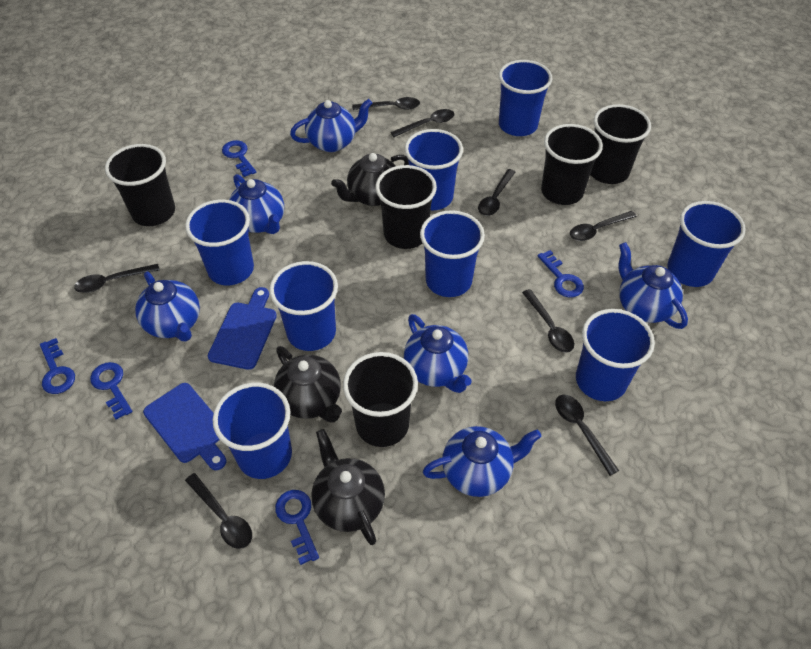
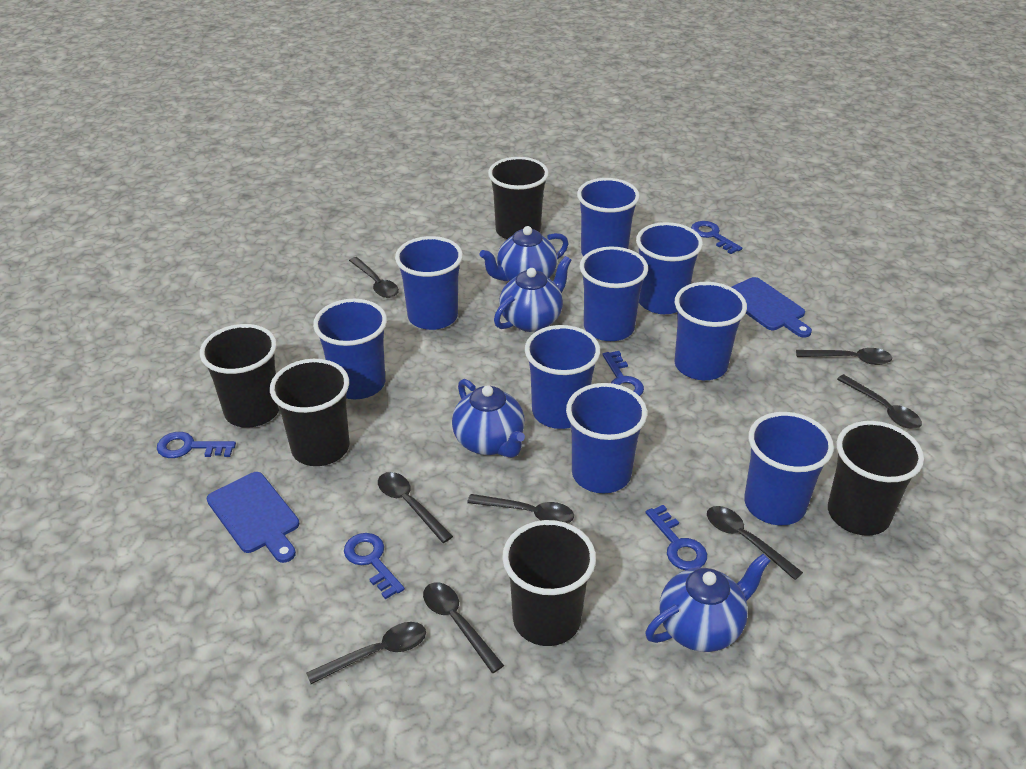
black teapot: 3 -> 0
blue cup: 8 -> 9
blue teapot: 6 -> 4

